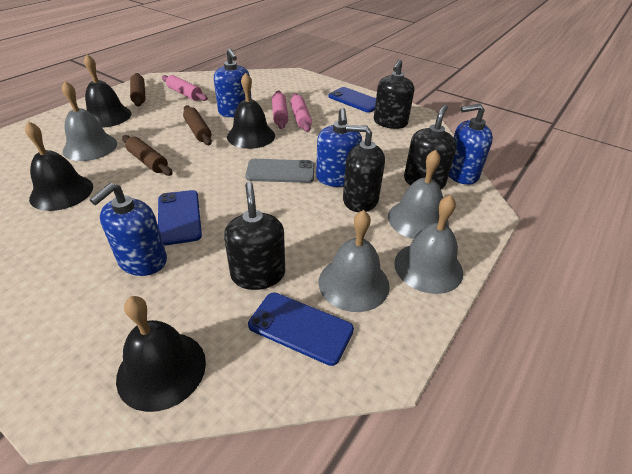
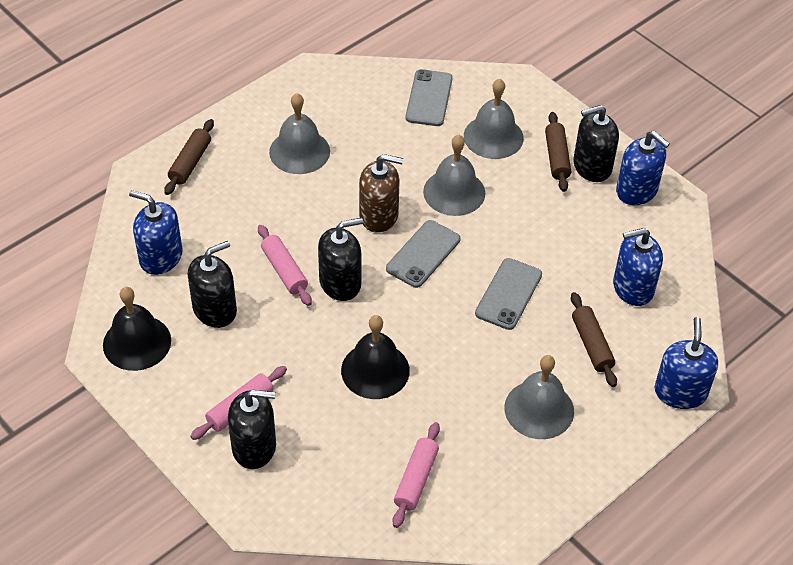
black bell: 4 -> 2
blue phone: 3 -> 0
brown soap dispenser: 0 -> 1
grey phone: 1 -> 3

